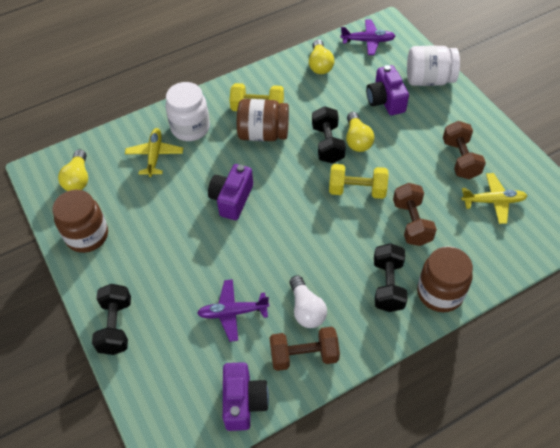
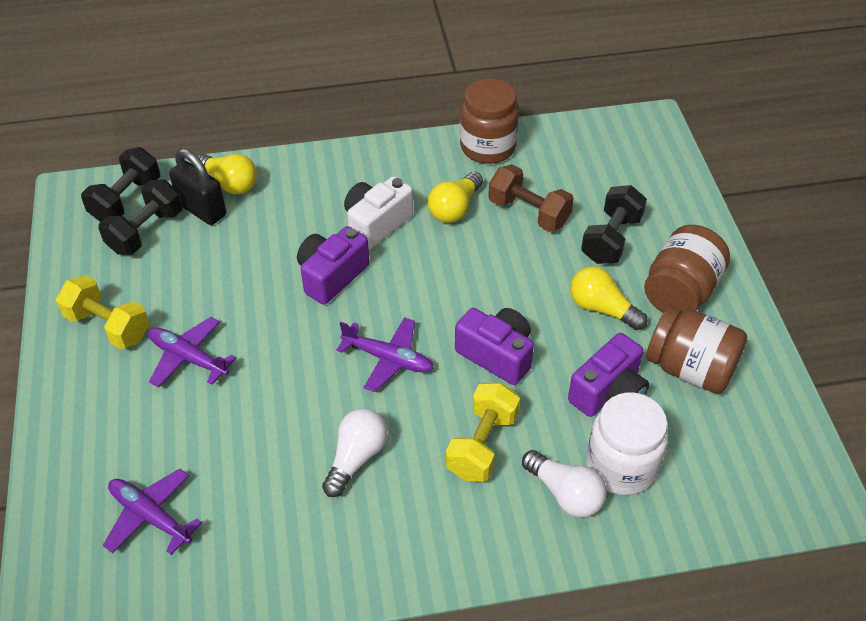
black padlock: 0 -> 1
brown dumbbell: 3 -> 1
purple plane: 2 -> 3
white camera: 0 -> 1
white jar: 2 -> 1
white light bulb: 1 -> 2
yellow plane: 2 -> 0

